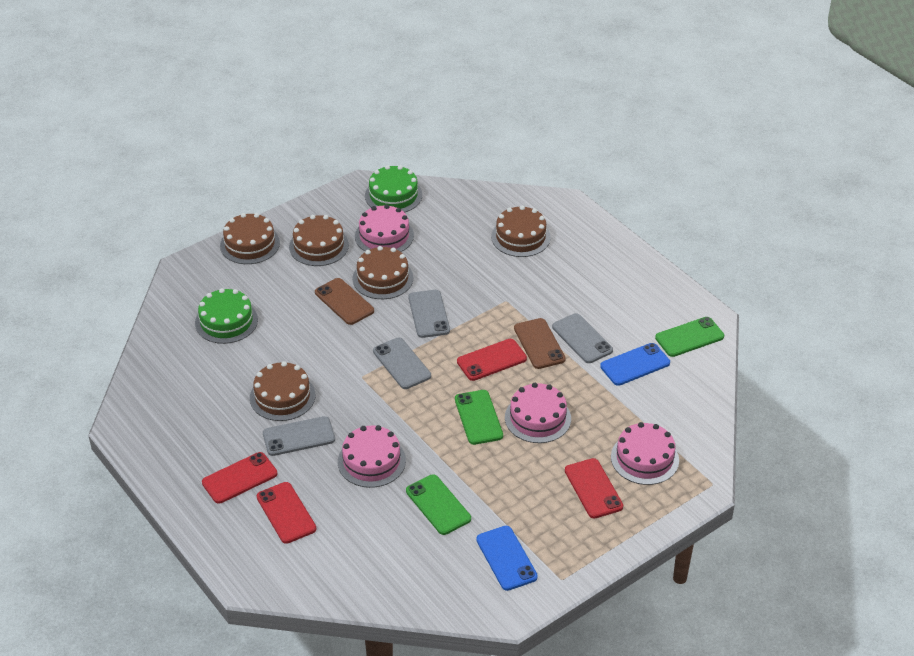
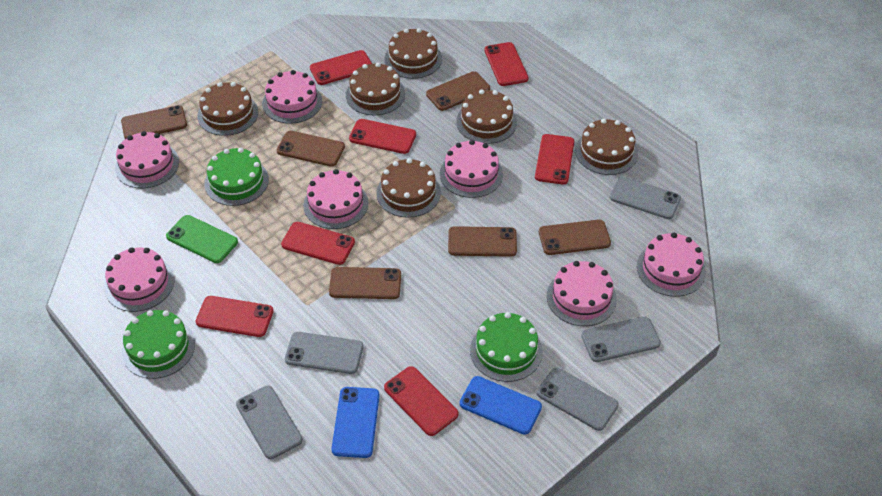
brown cake: 5 -> 6
brown phone: 2 -> 6
green cake: 2 -> 3
green phone: 3 -> 1
grey phone: 4 -> 5
pink cake: 4 -> 7
red phone: 4 -> 7

